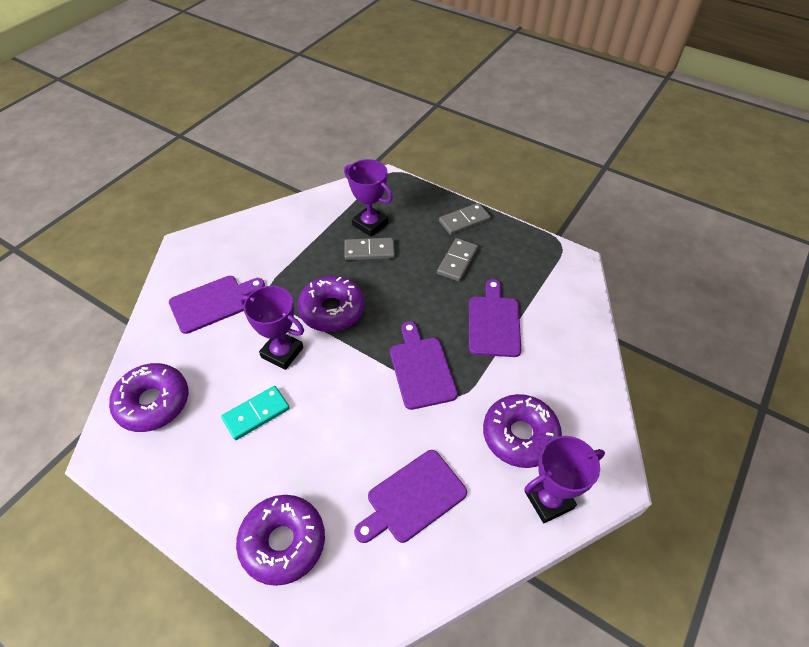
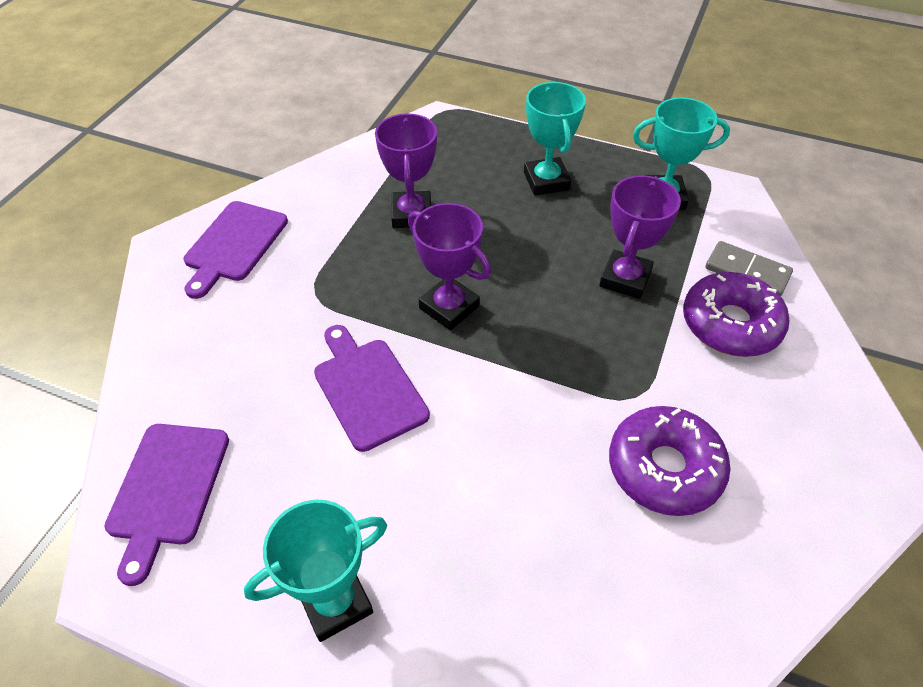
grey domino: 3 -> 1
purple cutting board: 4 -> 3
purple donut: 4 -> 2
turquoise domino: 1 -> 0
turquoise trophy: 0 -> 3

